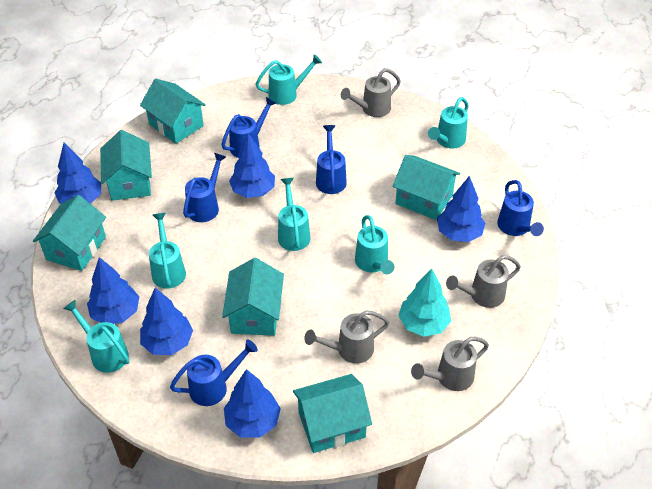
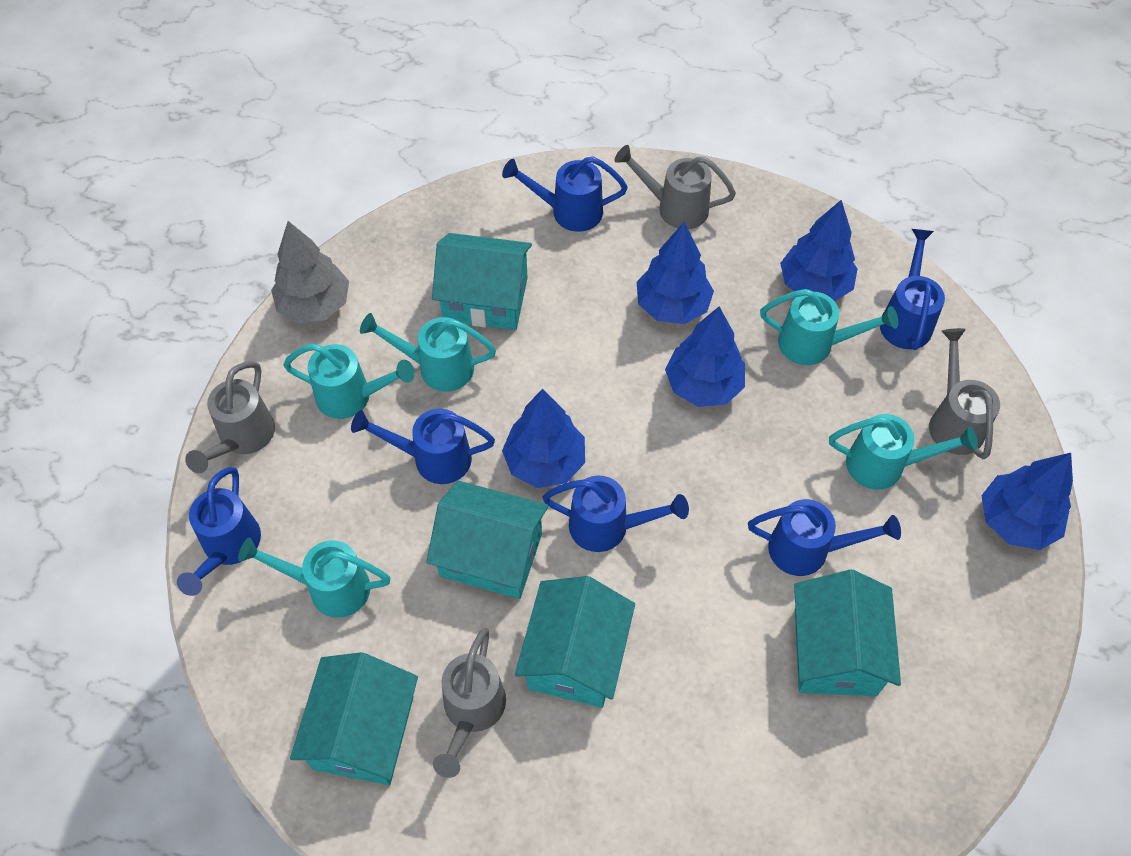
blue tree: 6 -> 5
blue watering can: 5 -> 6
grey tree: 0 -> 1
turquoise house: 6 -> 5
turquoise tree: 1 -> 0
turquoise watering can: 6 -> 5

